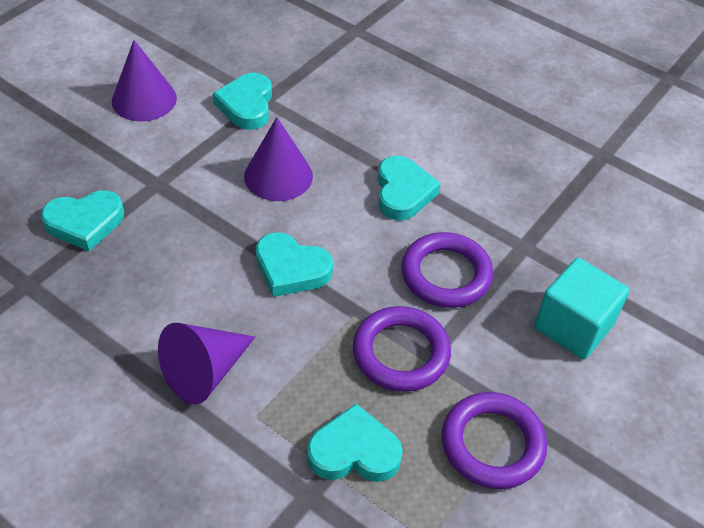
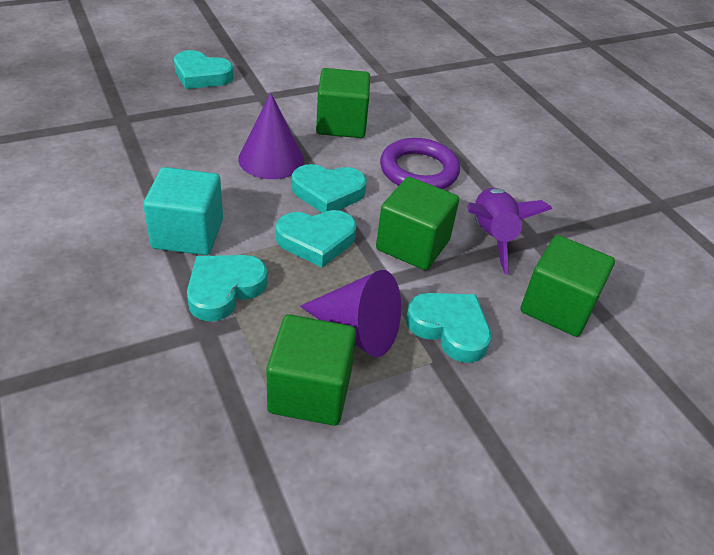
green cube: 0 -> 4
purple cone: 3 -> 2
purple ring: 3 -> 1
purple rocket: 0 -> 1

